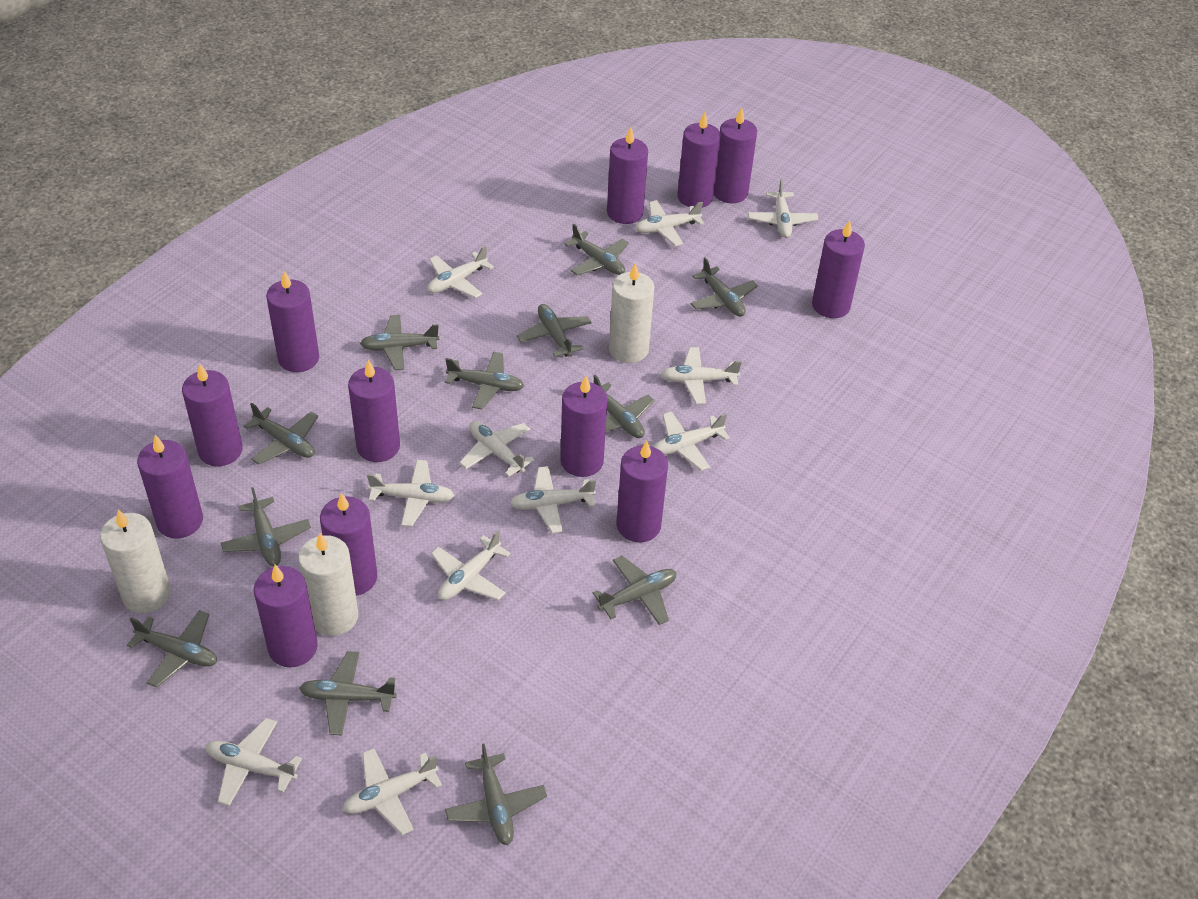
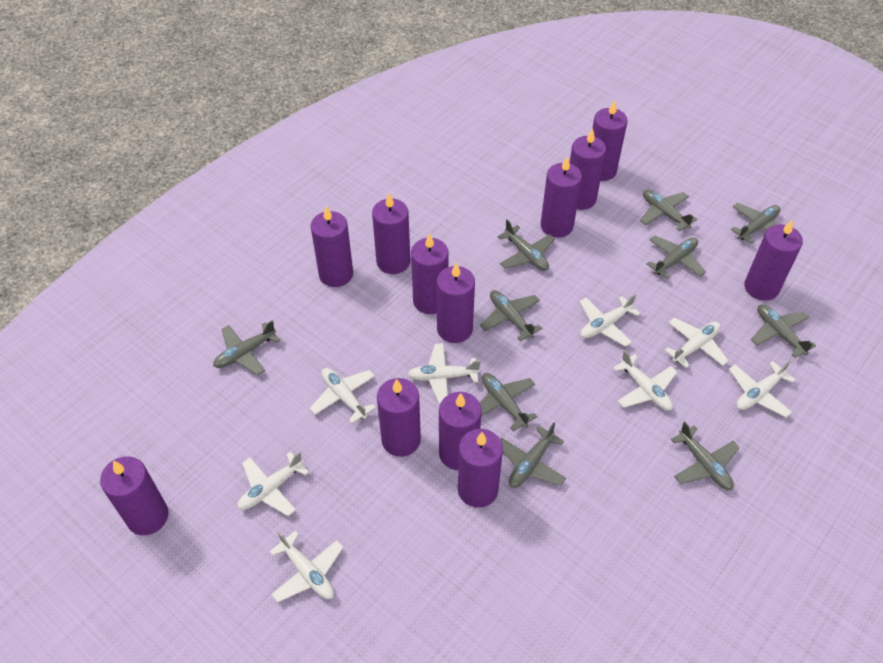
grey plane: 12 -> 10
white candle: 3 -> 0
white plane: 11 -> 8

